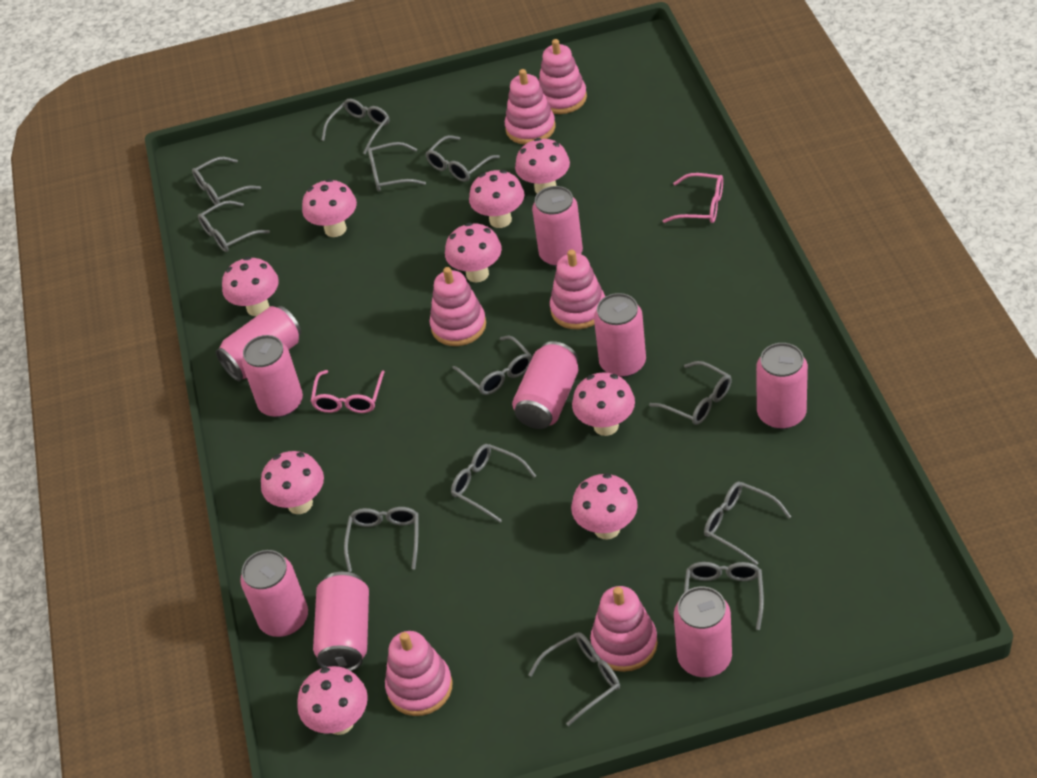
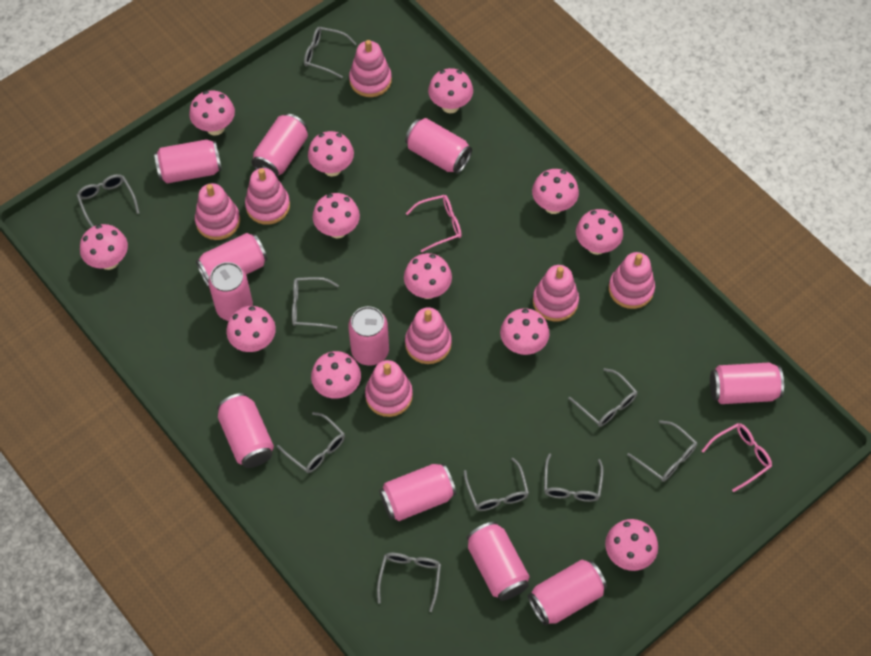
grey glasses: 12 -> 9
pink can: 9 -> 11
pink mushroom: 9 -> 12
pink stacking toy: 6 -> 7

